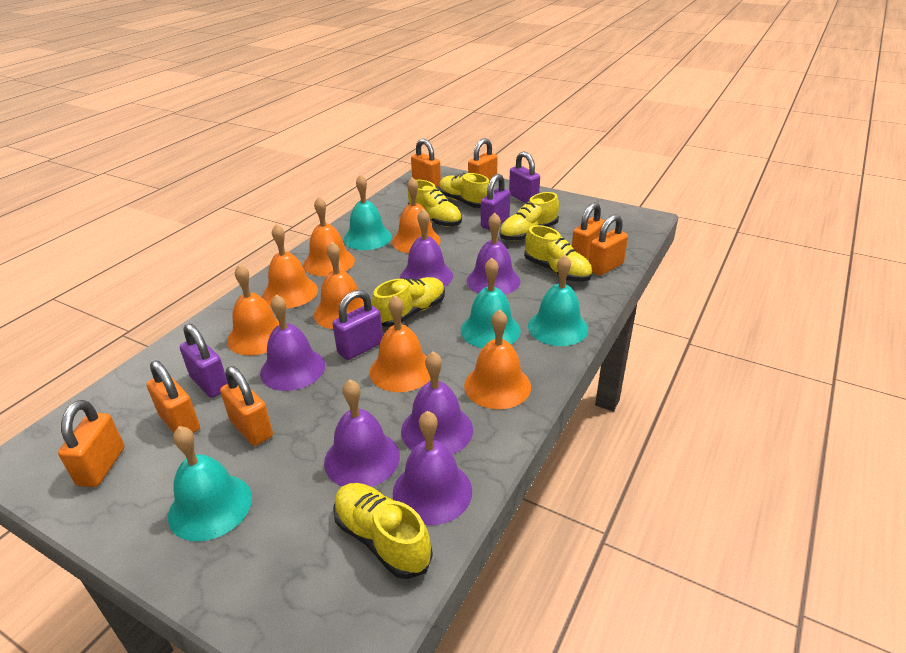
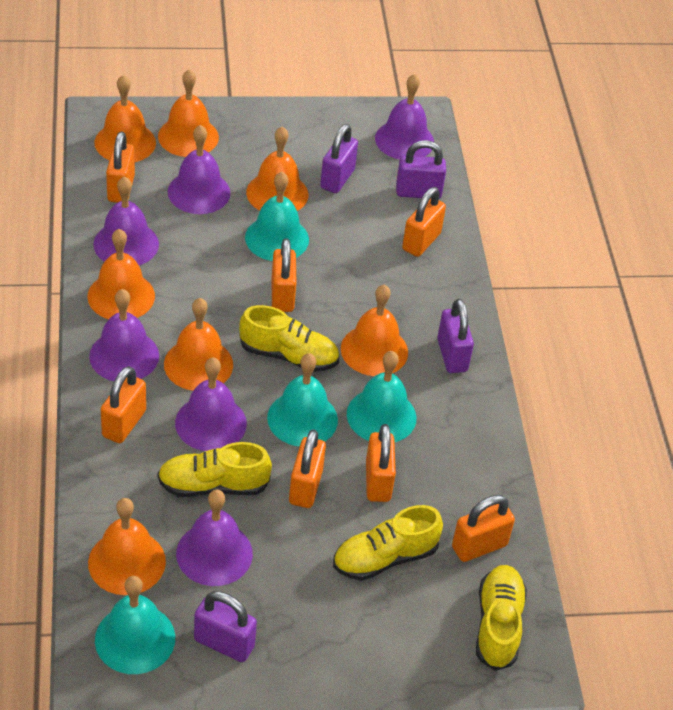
yellow shoe: 6 -> 4

